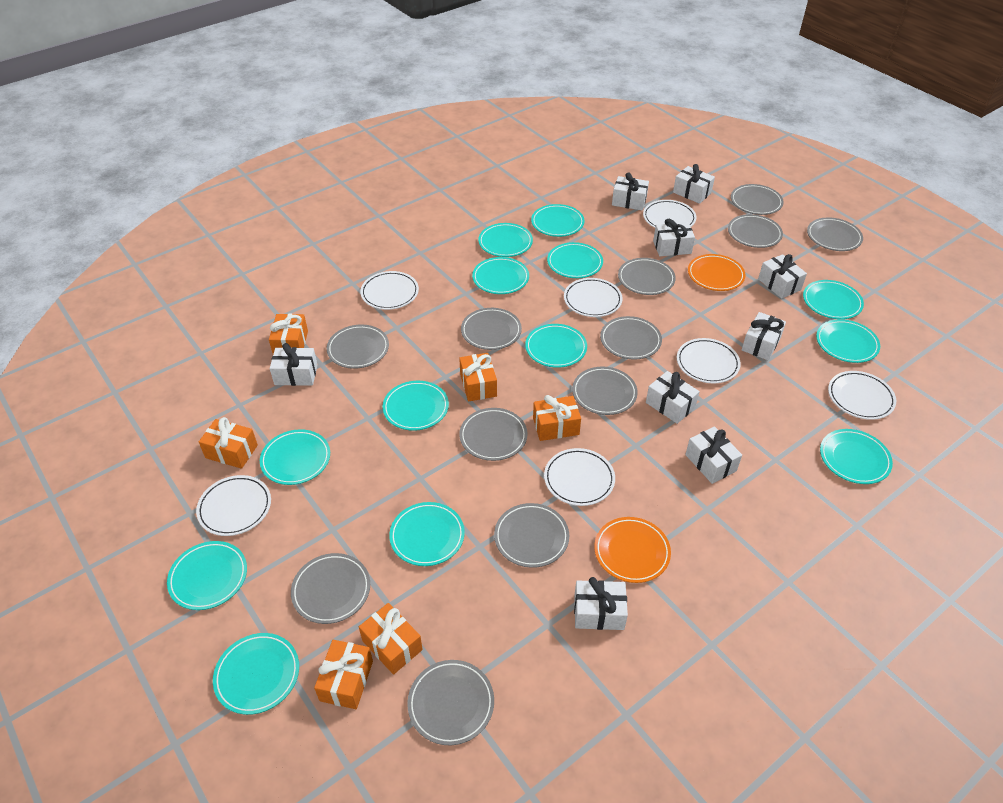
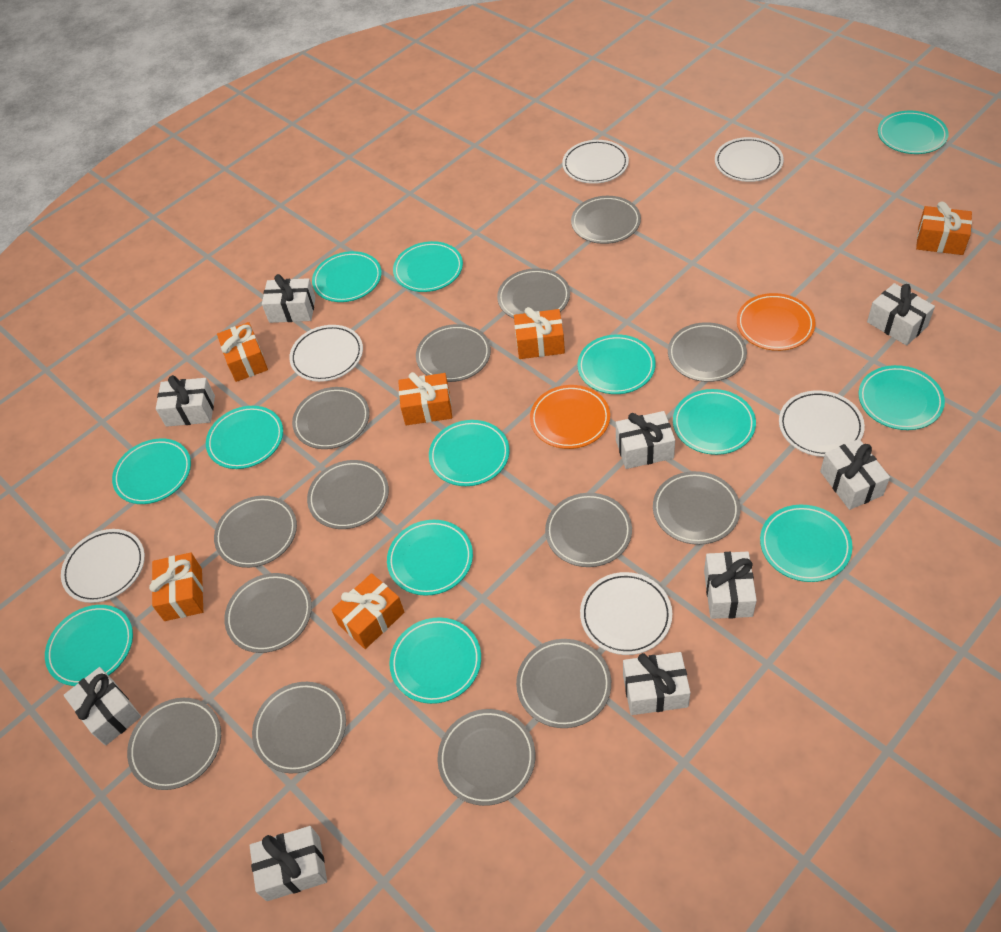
grey plate: 12 -> 14
white plate: 7 -> 6

